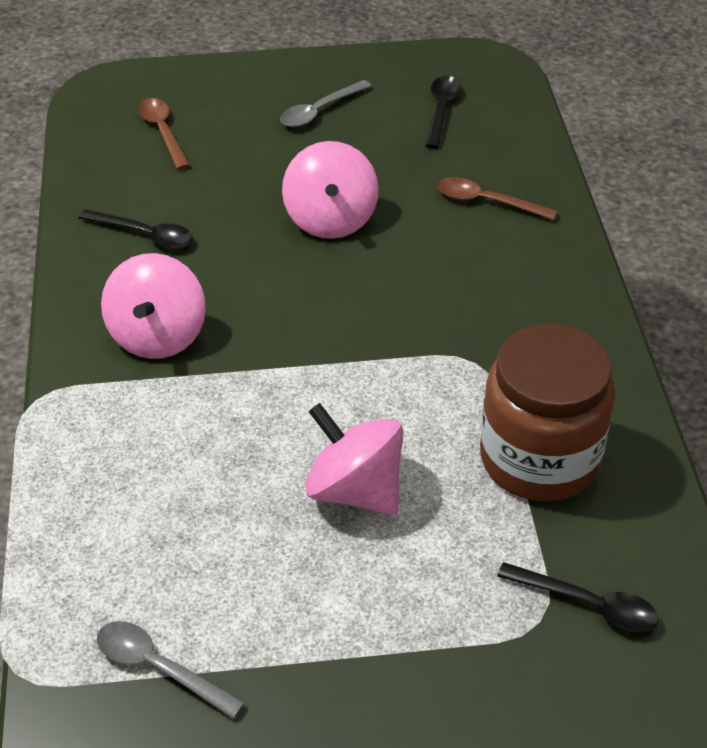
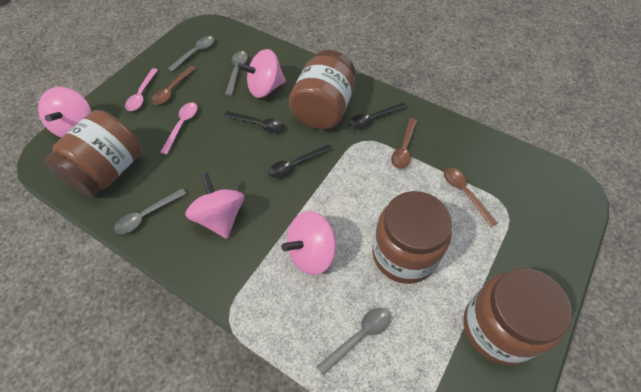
brown jar: 1 -> 4
brown spoon: 2 -> 3
grey spoon: 2 -> 4
pink spinning top: 3 -> 4
pink spoon: 0 -> 2

